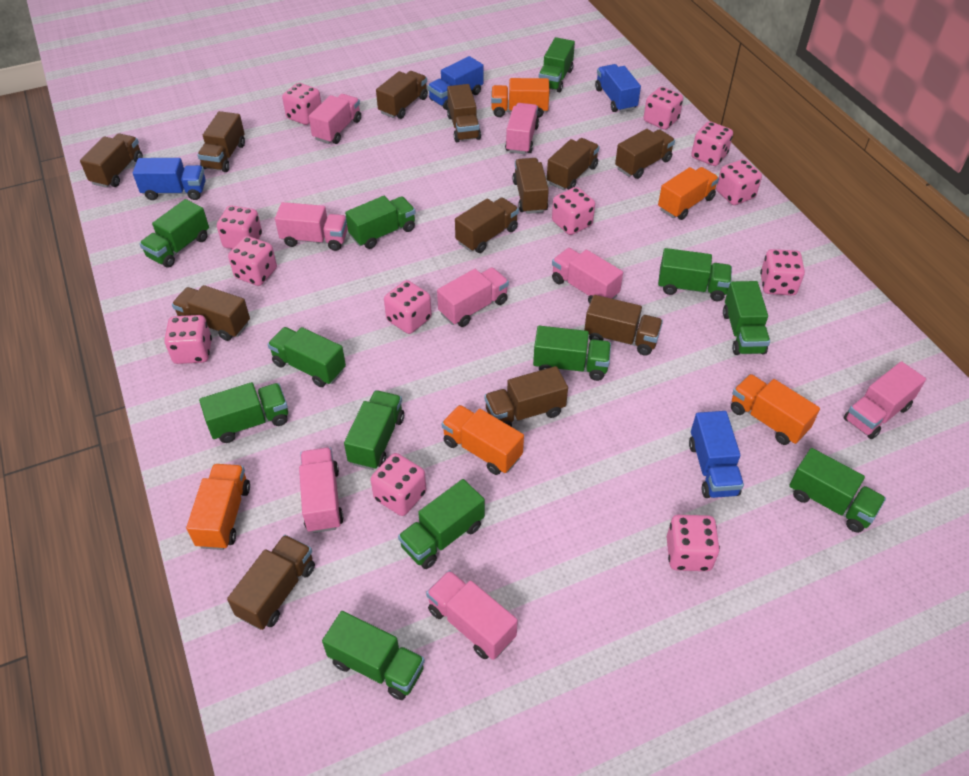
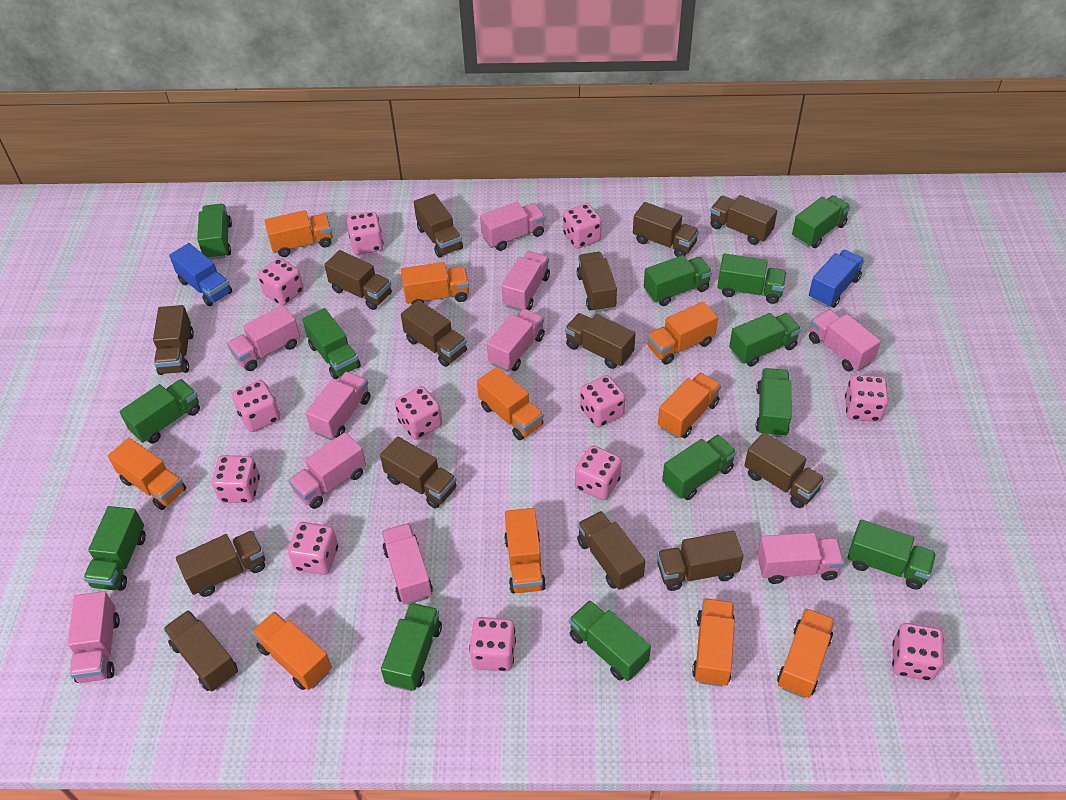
blue truck: 4 -> 2
brown truck: 12 -> 14
green truck: 12 -> 13
orange truck: 5 -> 10
pink truck: 8 -> 10

